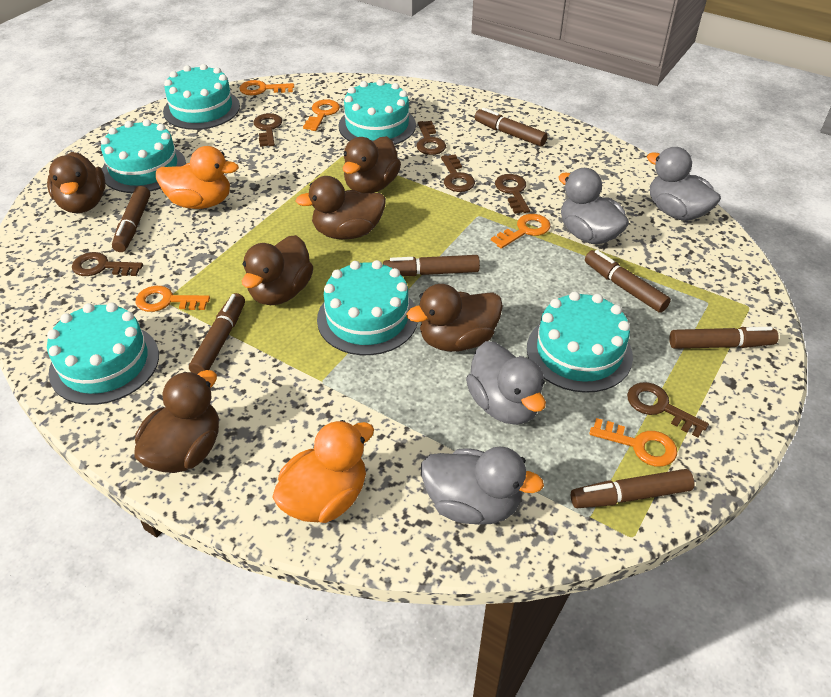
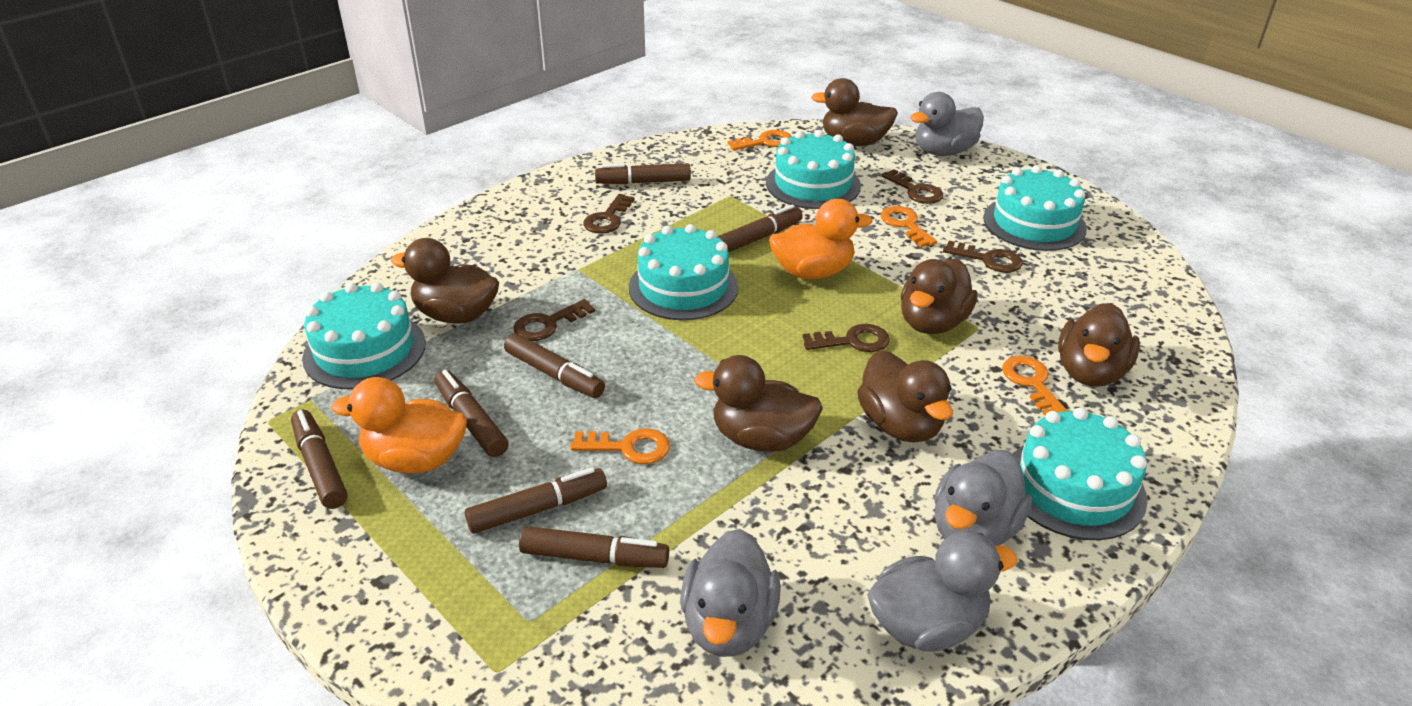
brown key: 6 -> 5
orange key: 5 -> 4
turquoise cake: 6 -> 5

